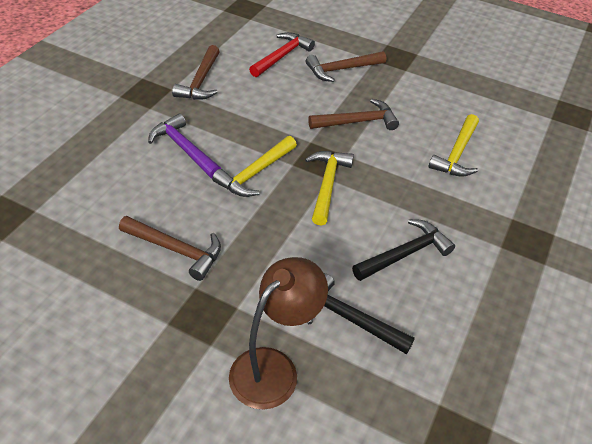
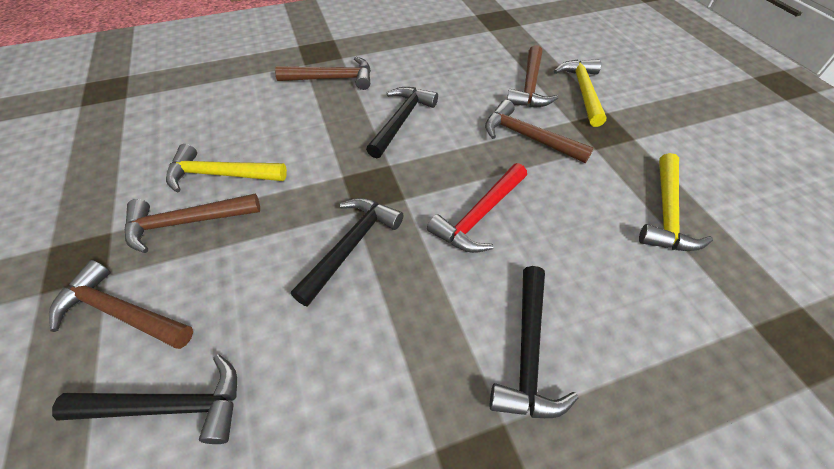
black hammer: 2 -> 4
brown hammer: 4 -> 5
brown lamp: 1 -> 0
purple hammer: 1 -> 0

